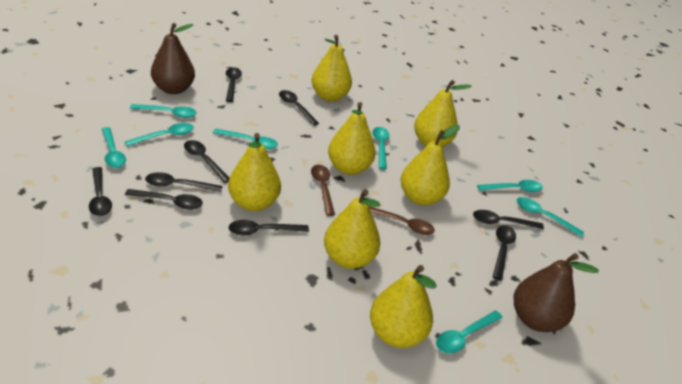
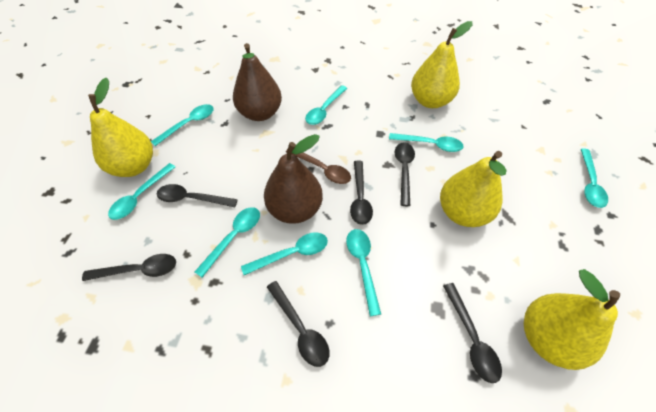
black spoon: 9 -> 6
brown spoon: 2 -> 1
yellow pear: 7 -> 4

